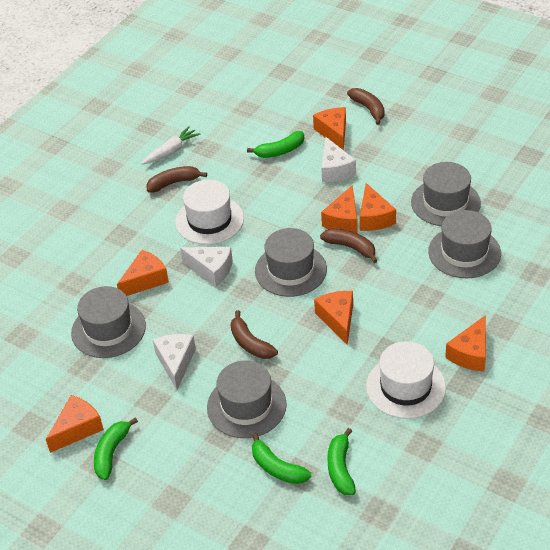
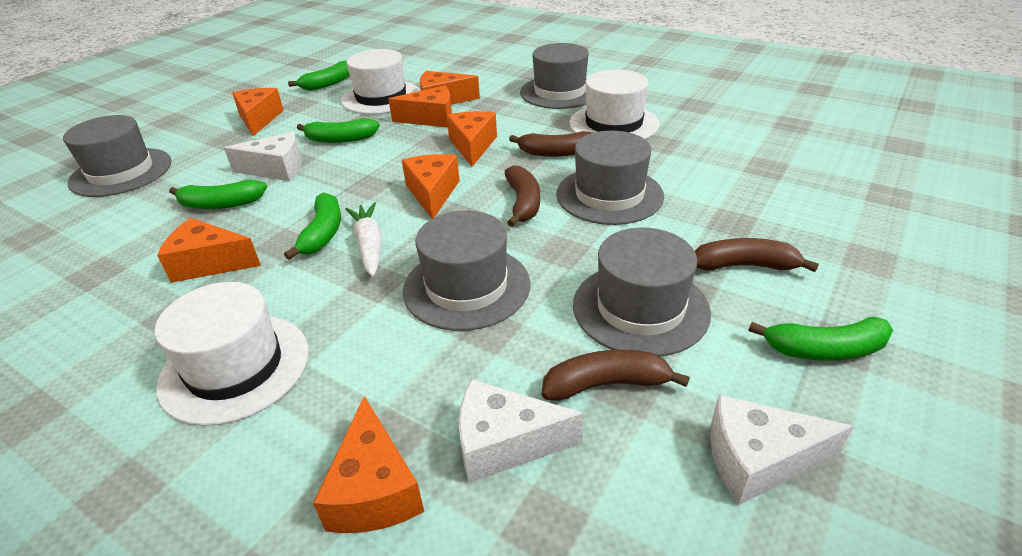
green banana: 4 -> 5
white hat: 2 -> 3

